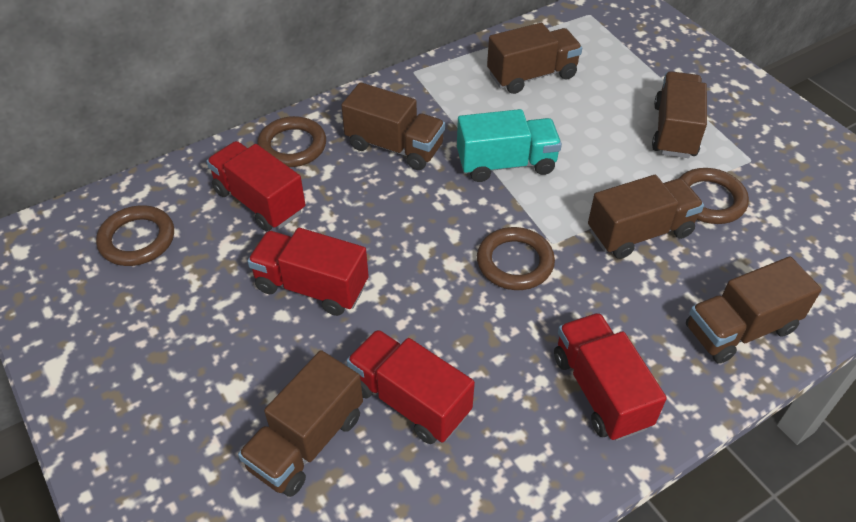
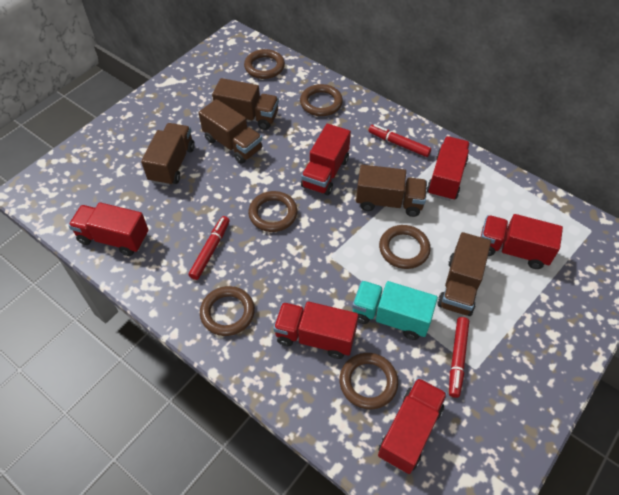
brown ring: 4 -> 6
brown truck: 6 -> 5
red marker: 0 -> 3
red truck: 4 -> 6

